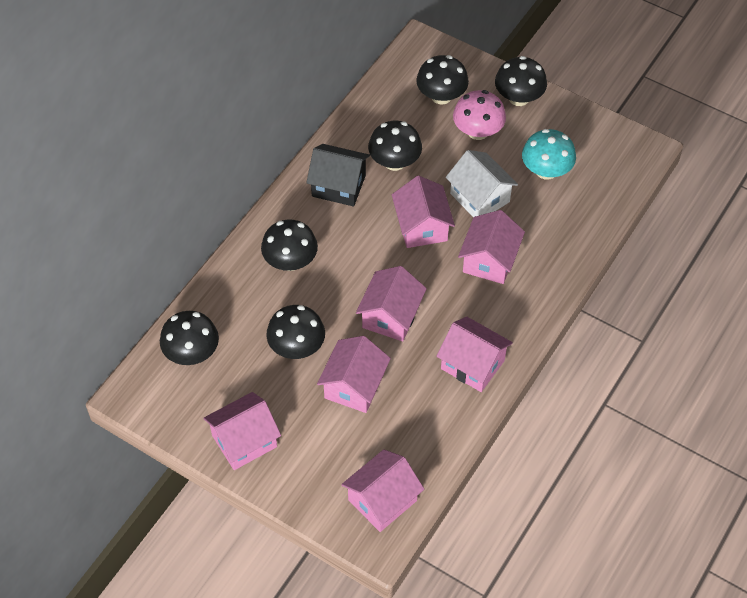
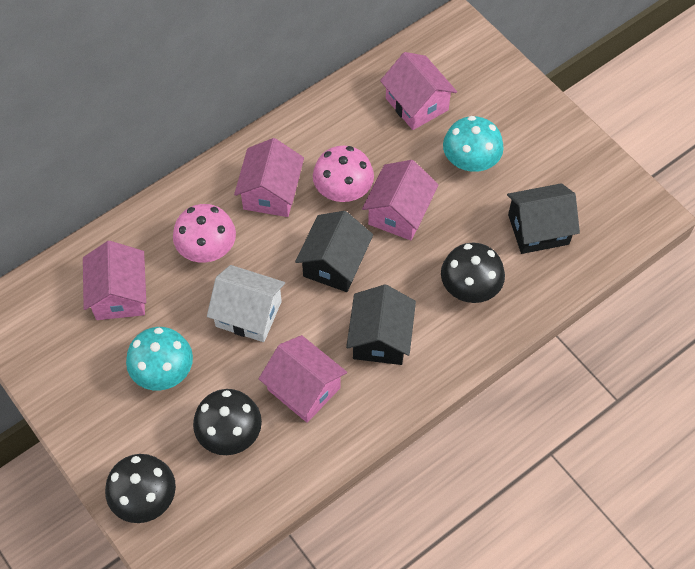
black house: 1 -> 3
black mushroom: 6 -> 3
pink house: 7 -> 5
pink mushroom: 1 -> 2
turquoise mushroom: 1 -> 2

